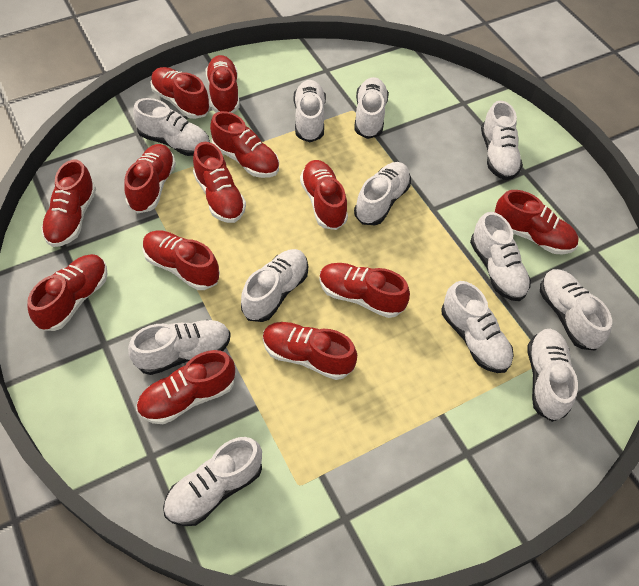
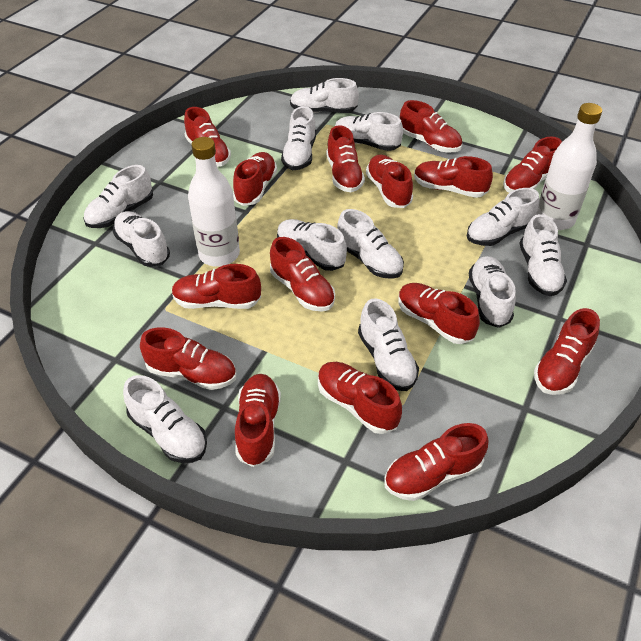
red shoe: 13 -> 15
white bottle: 0 -> 2

